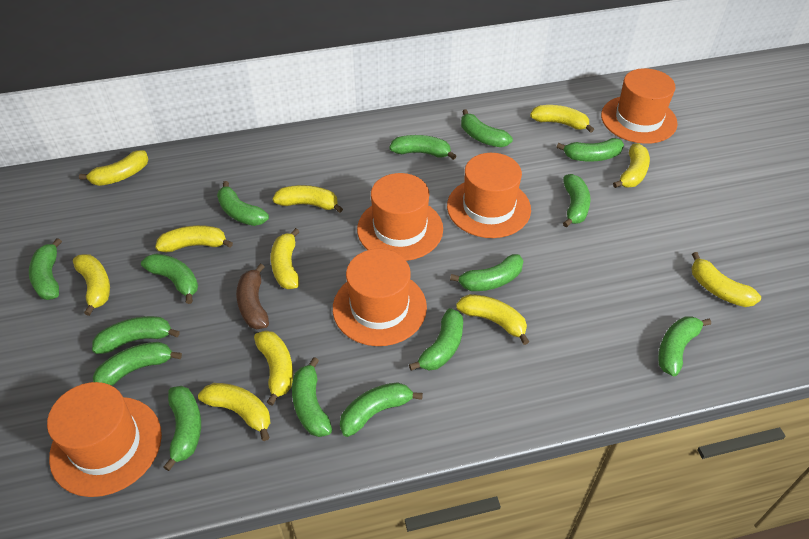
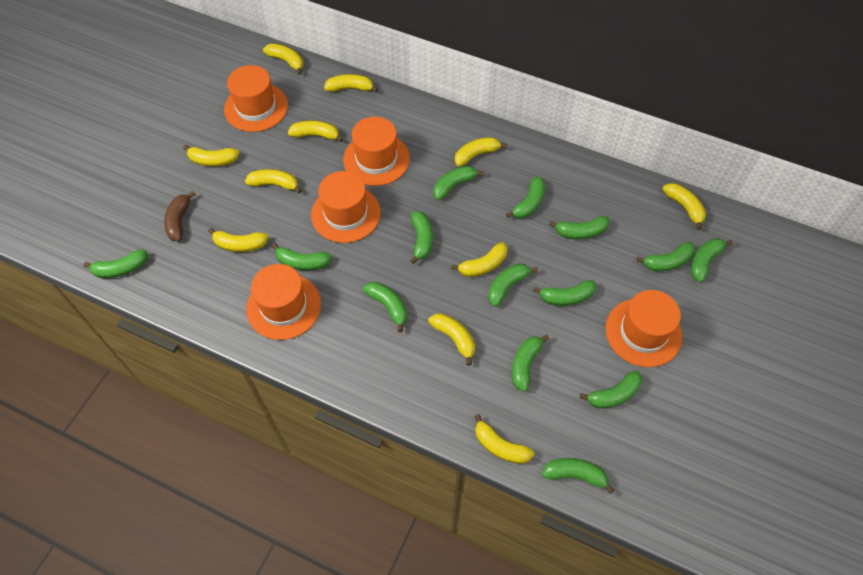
green banana: 15 -> 14

